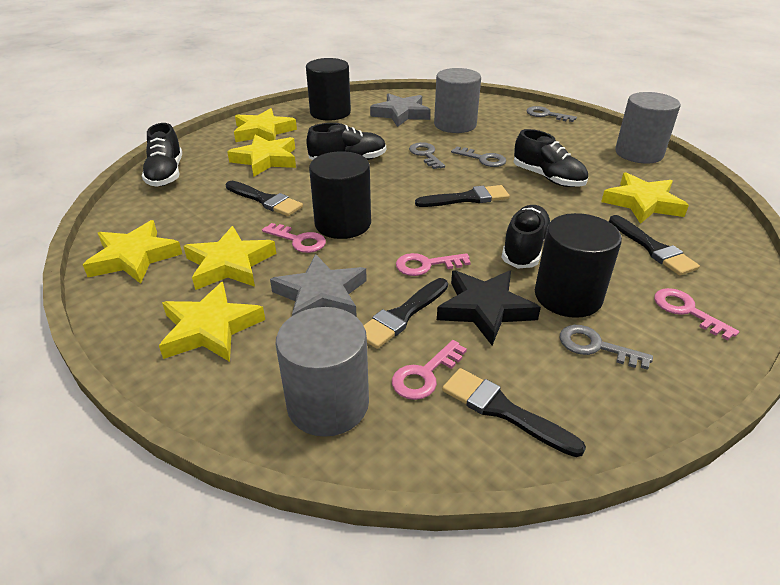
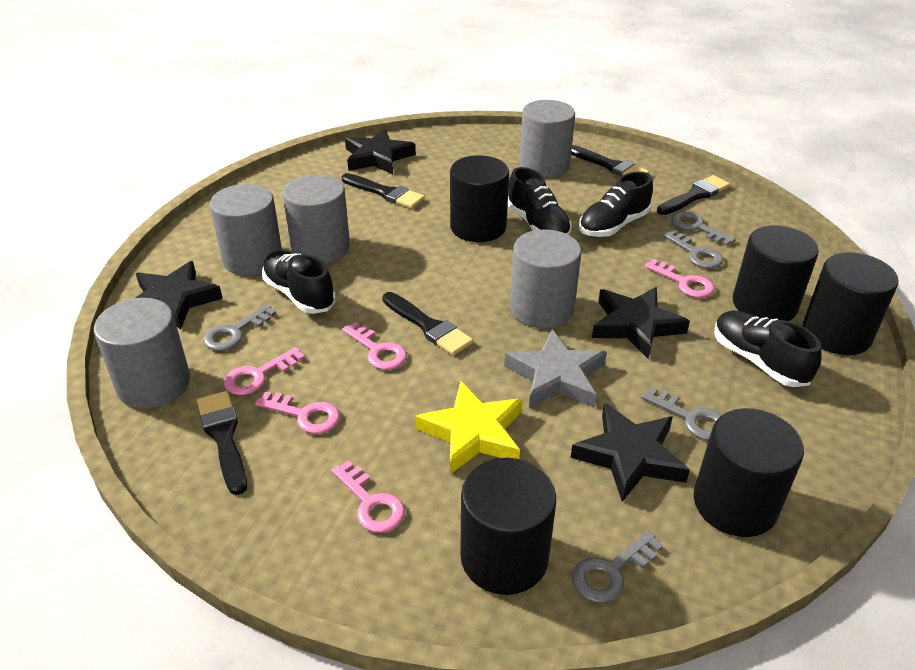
black cylinder: 3 -> 5
black star: 1 -> 4
grey cylinder: 3 -> 5
grey key: 4 -> 5
grey star: 2 -> 1
pink key: 4 -> 5
yellow star: 6 -> 1

